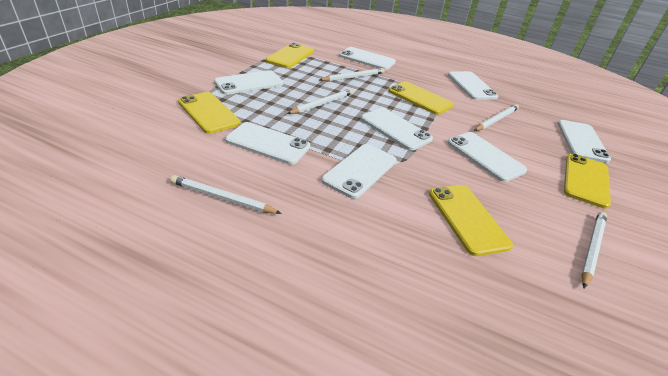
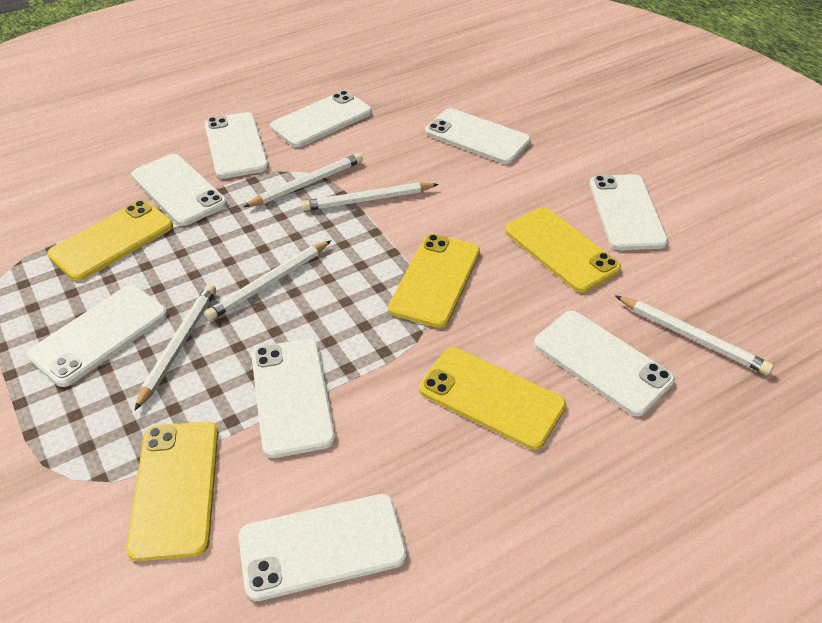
white phone: 8 -> 9

